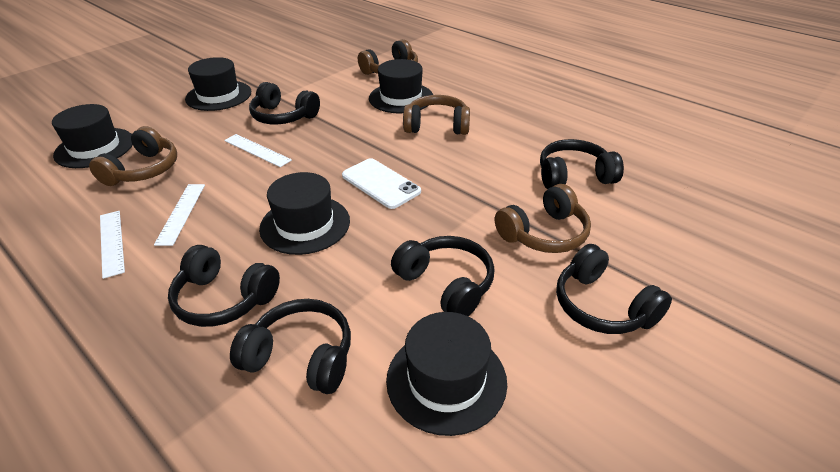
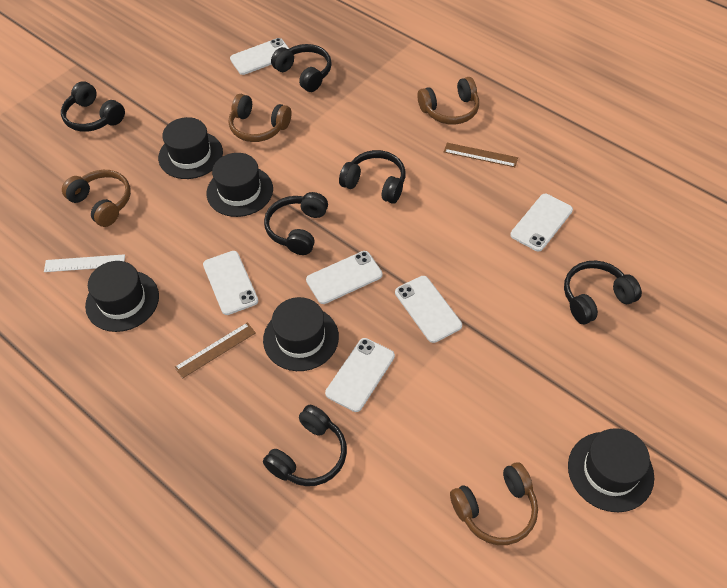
brown ruler: 0 -> 2
white phone: 1 -> 6
white ruler: 3 -> 1

